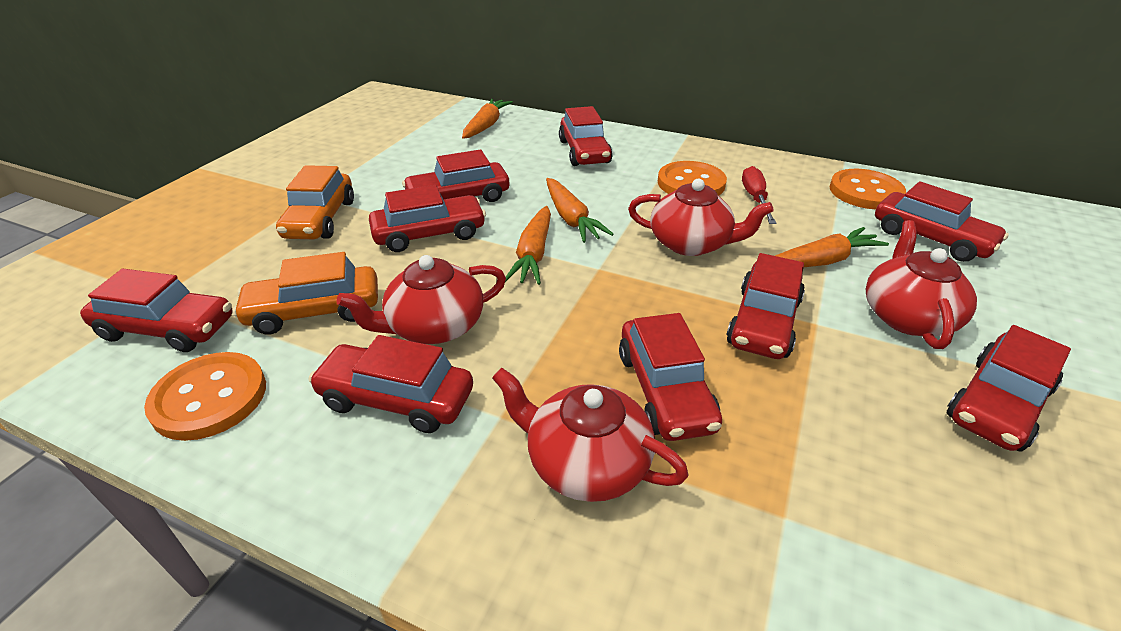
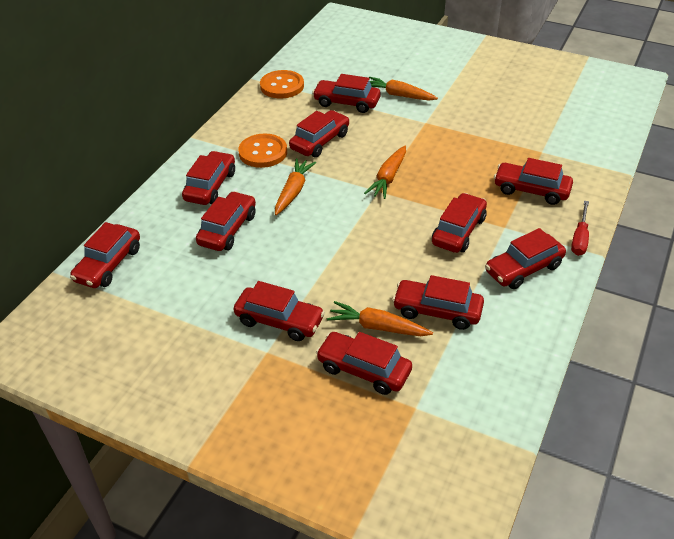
orange button: 3 -> 2
orange car: 2 -> 0
red car: 9 -> 11
red teapot: 4 -> 0

